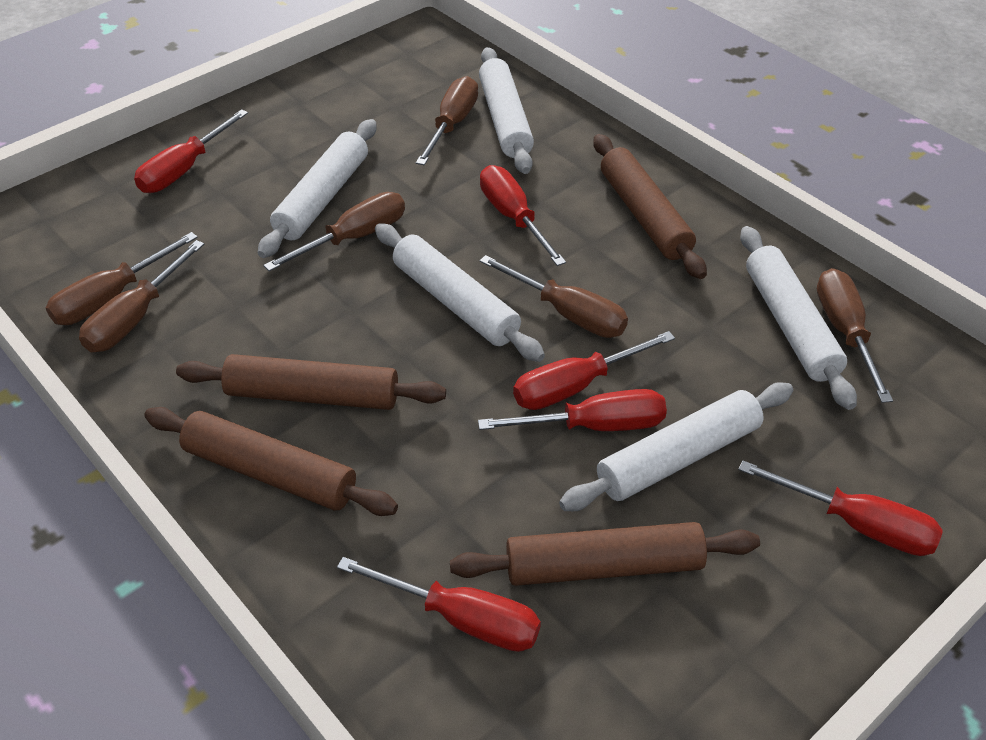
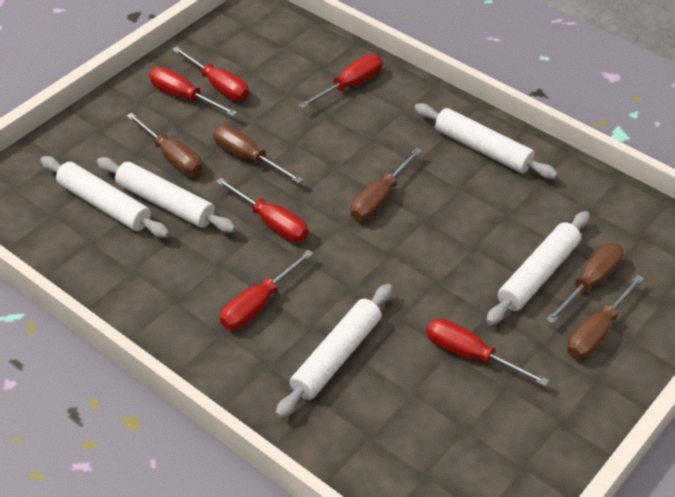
brown rolling pin: 4 -> 0
brown screwdriver: 6 -> 5

